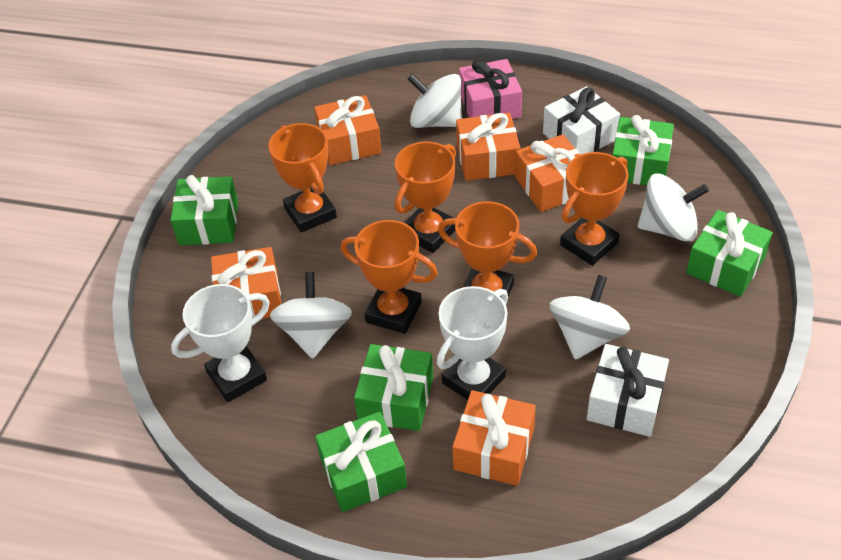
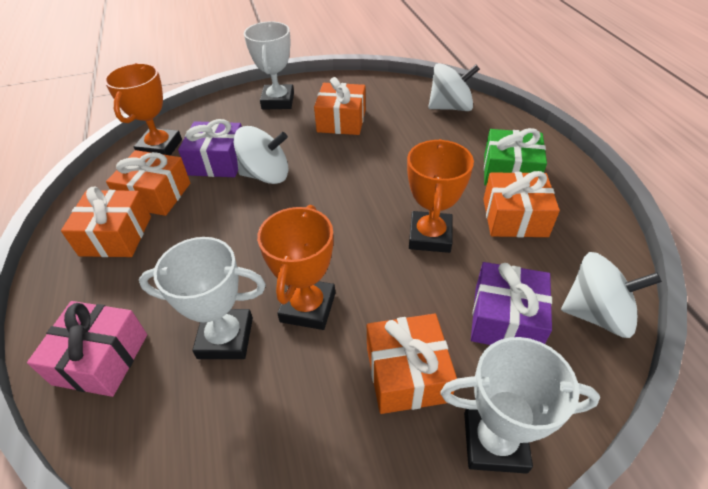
green gift: 5 -> 1
orange trophy: 5 -> 3
purple gift: 0 -> 2
white gift: 2 -> 0
white spinning top: 4 -> 3
white trophy: 2 -> 3

